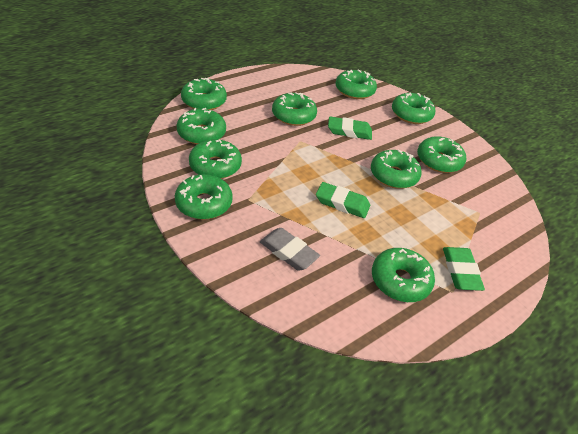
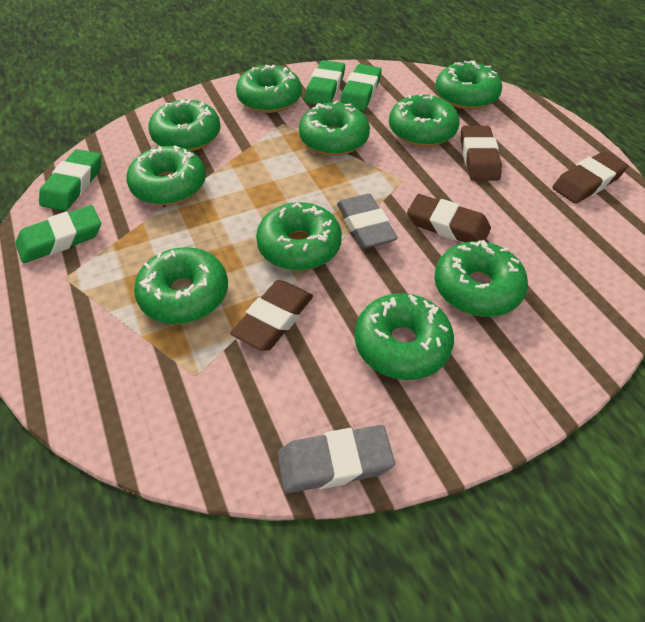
brown eraser: 0 -> 4
green eraser: 3 -> 4
grey eraser: 1 -> 2

